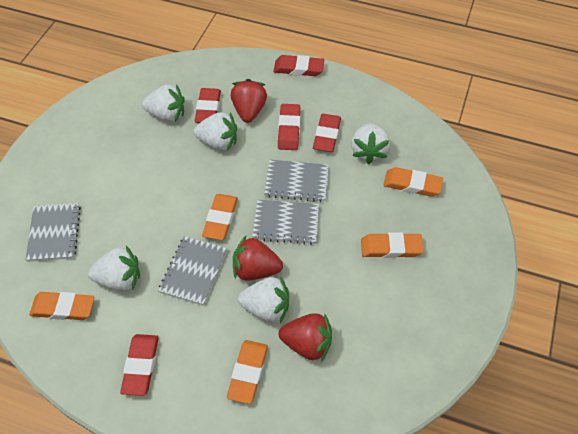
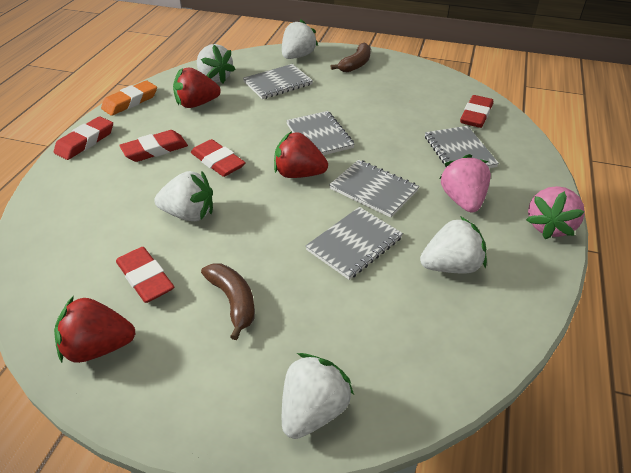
brown banana: 0 -> 2
grey notebook: 4 -> 5
orange eraser: 5 -> 1
pink strawberry: 0 -> 2

